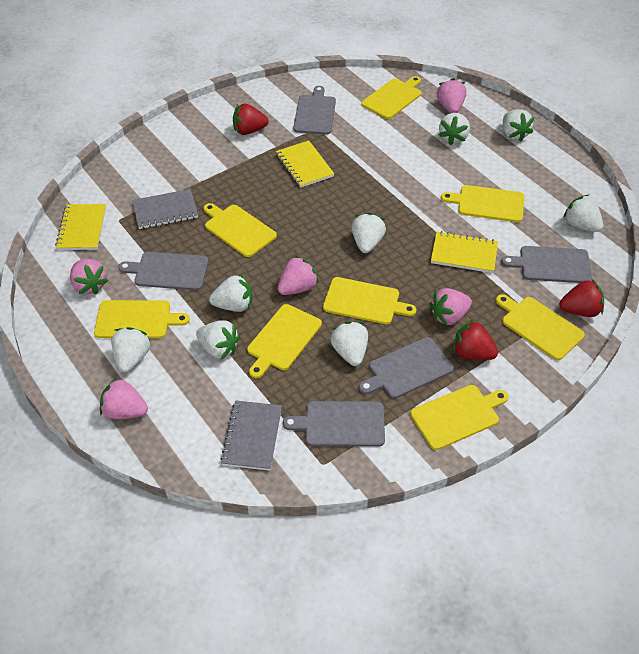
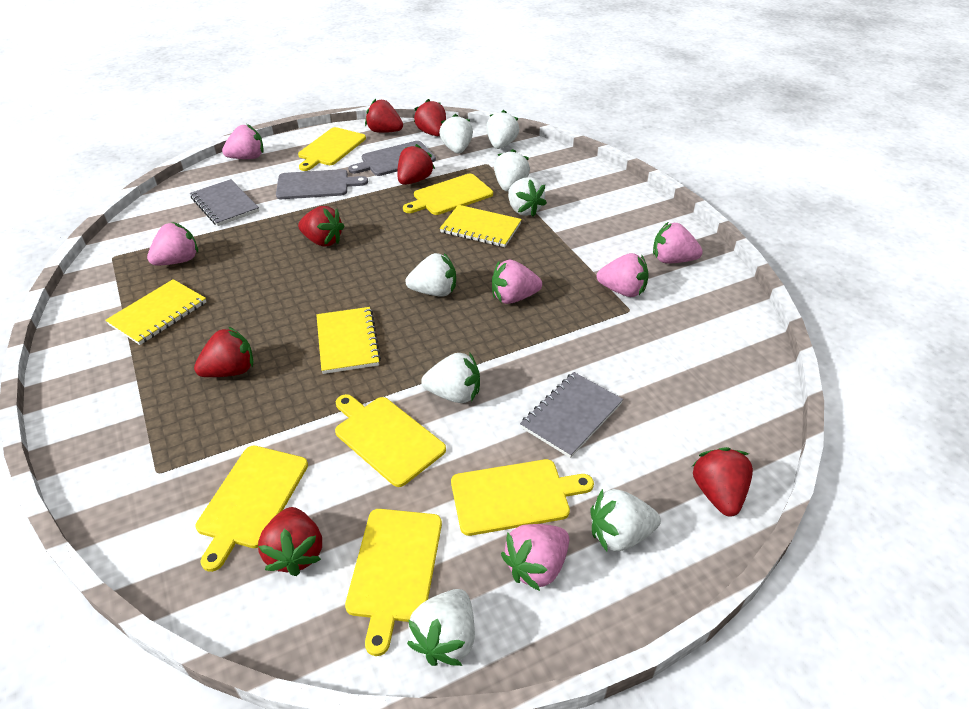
grey cutting board: 5 -> 2
pink strawberry: 5 -> 6
red strawberry: 3 -> 7
yellow cutting board: 8 -> 6

